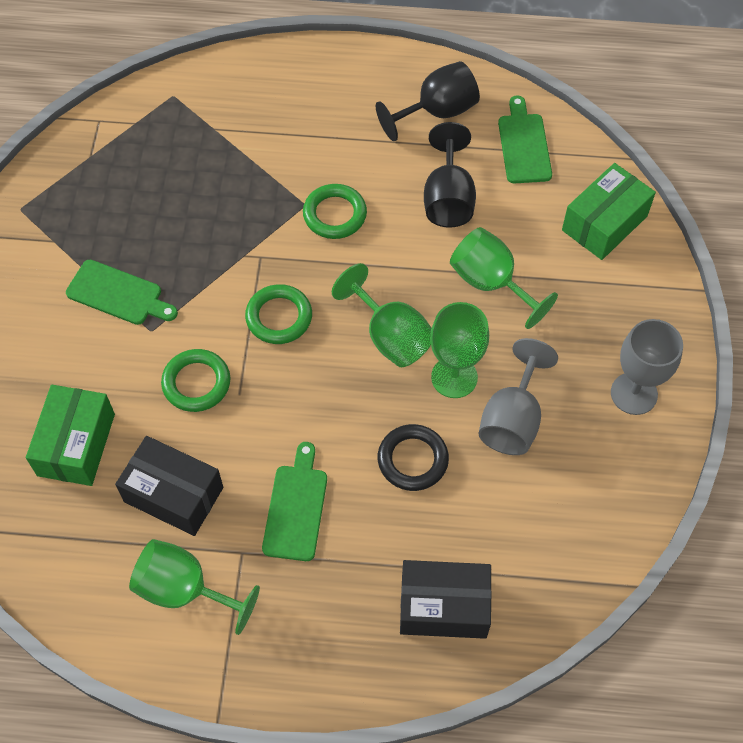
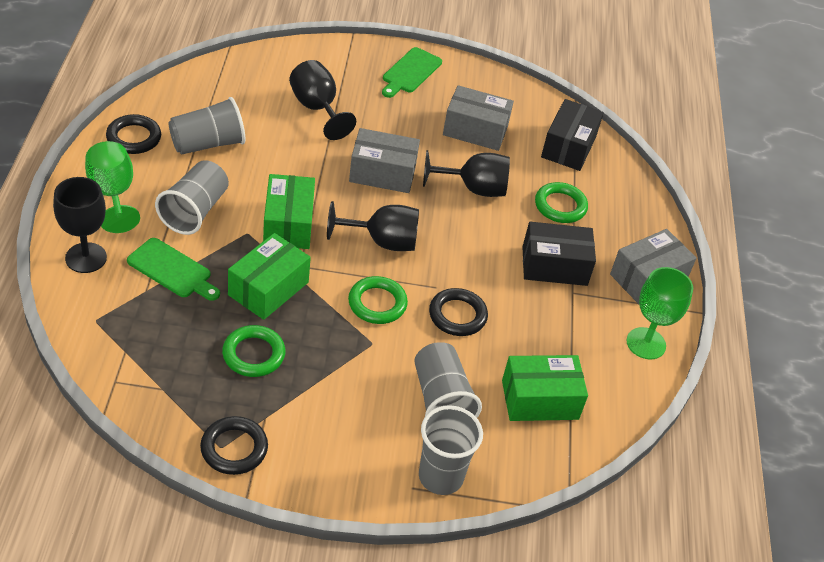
black goblet: 2 -> 4
black ring: 1 -> 3
green box: 2 -> 3
green cutting board: 3 -> 2
green goblet: 4 -> 2
grey box: 0 -> 3
grey cup: 0 -> 4
grey goblet: 2 -> 0

